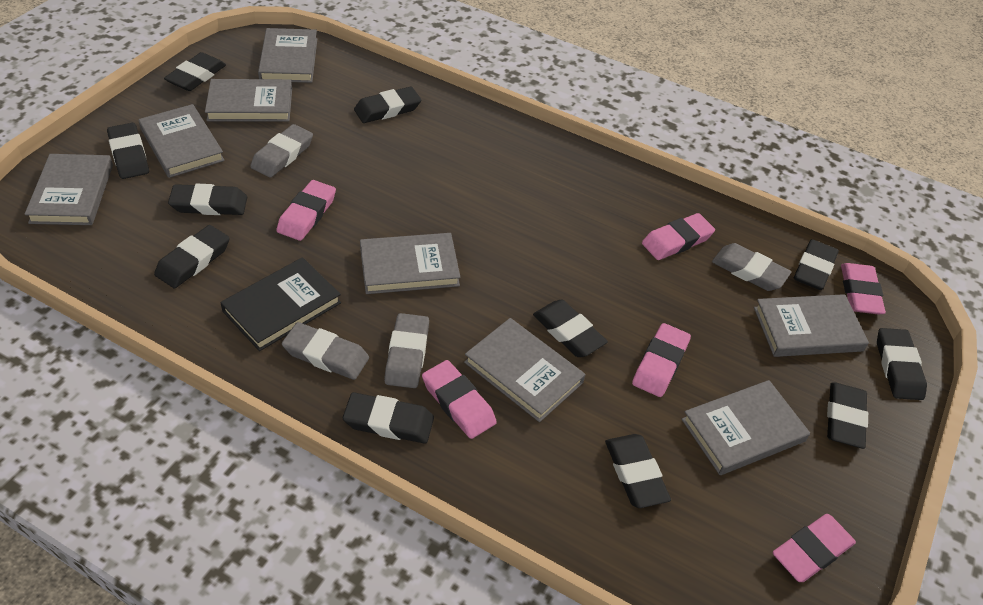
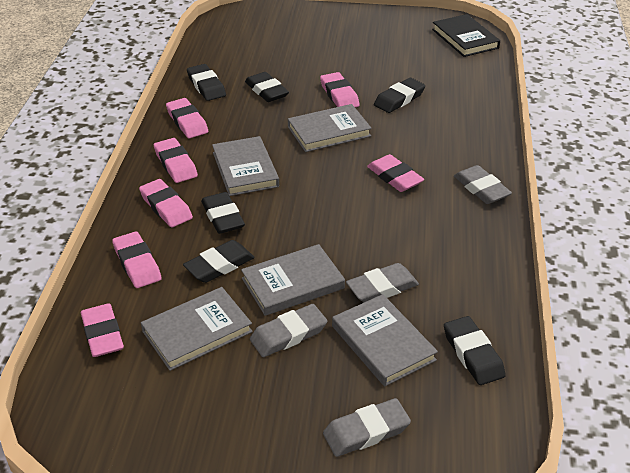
black eraser: 11 -> 6
grey book: 8 -> 5
pink eraser: 6 -> 7

